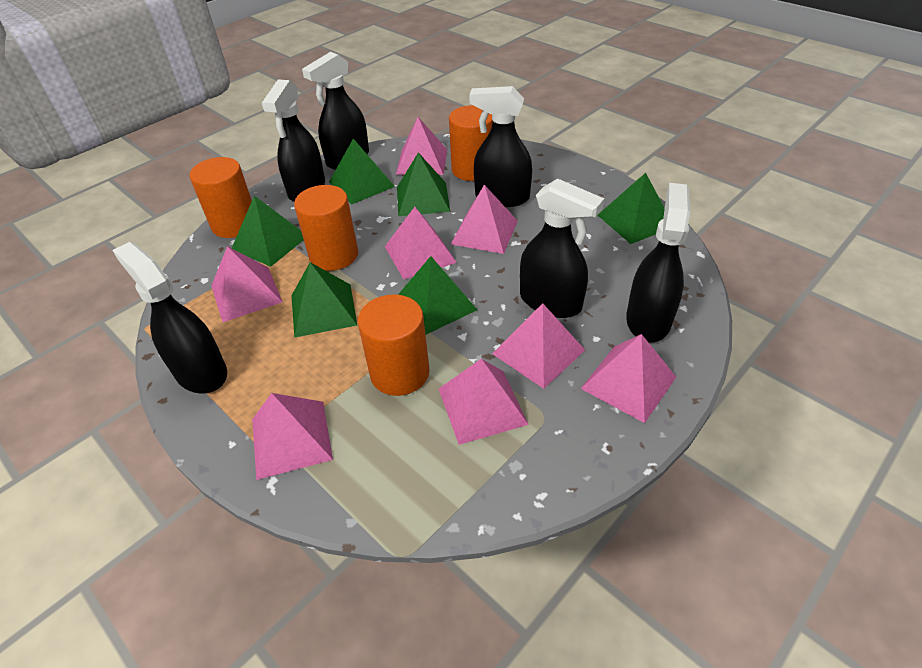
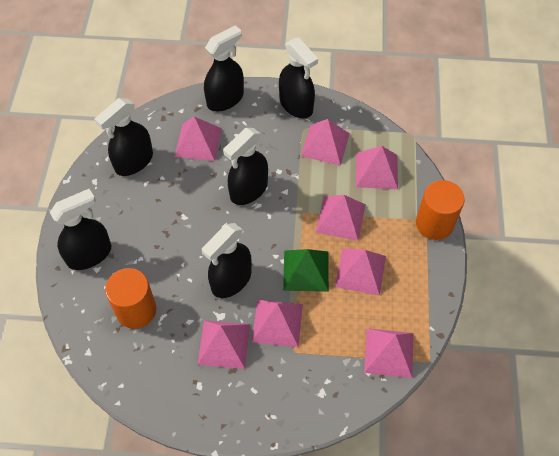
green pyramid: 6 -> 1
orange cylinder: 4 -> 2

